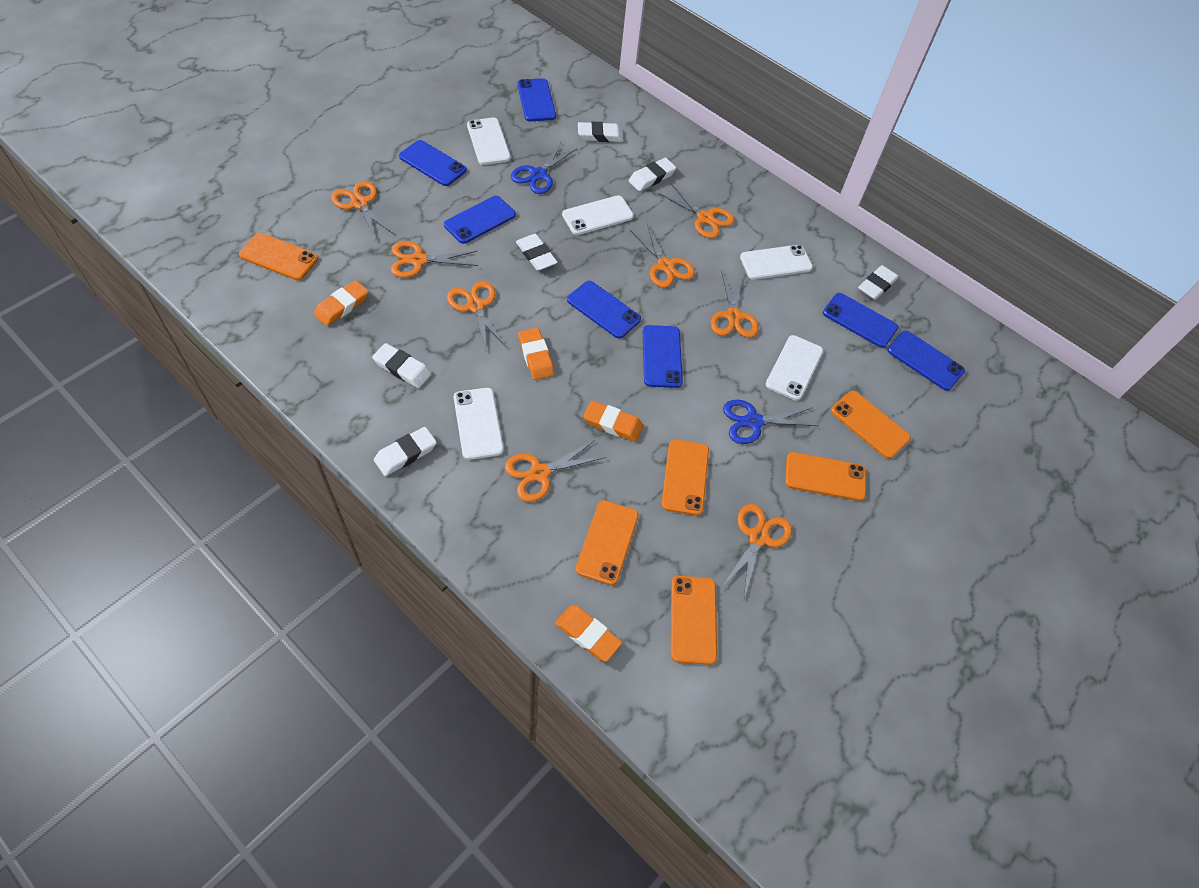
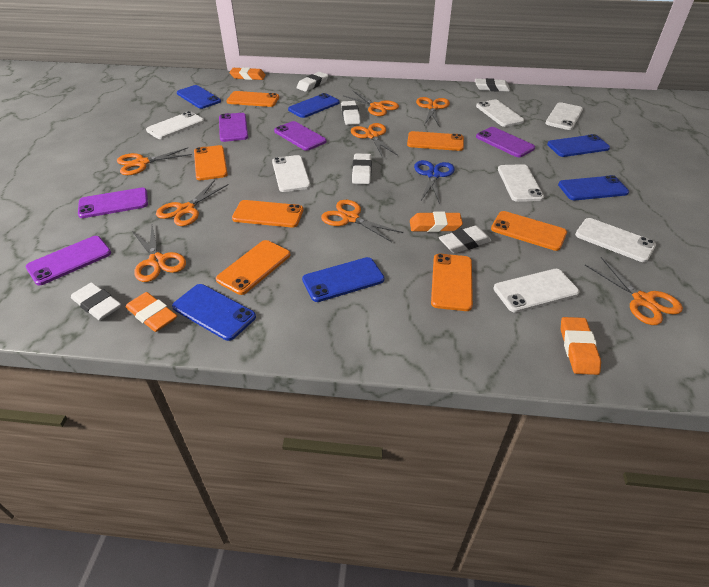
blue phone: 7 -> 6
blue scissors: 2 -> 1
orange phone: 6 -> 7
purple phone: 0 -> 5
white phone: 5 -> 7

